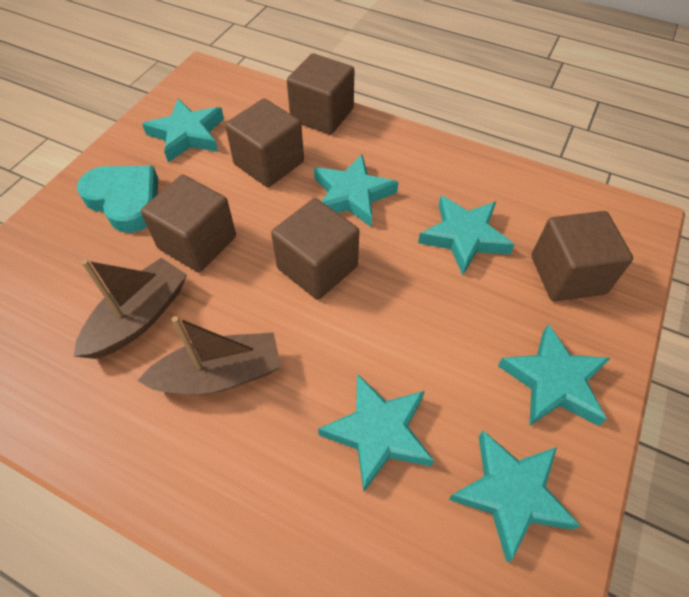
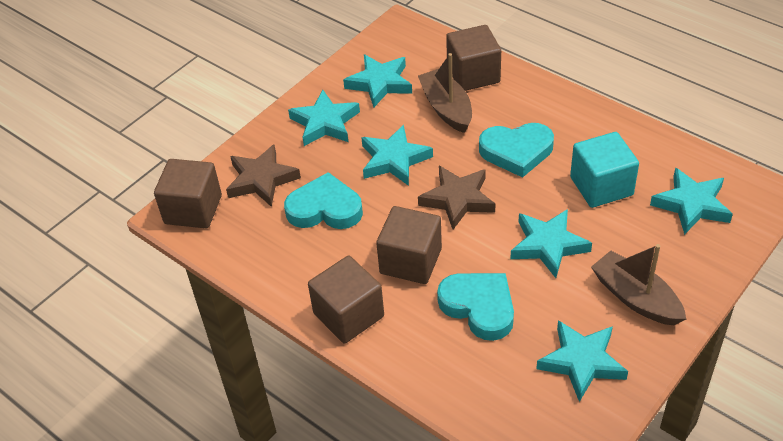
brown cube: 5 -> 4
brown star: 0 -> 2
turquoise cube: 0 -> 1
turquoise heart: 1 -> 3

